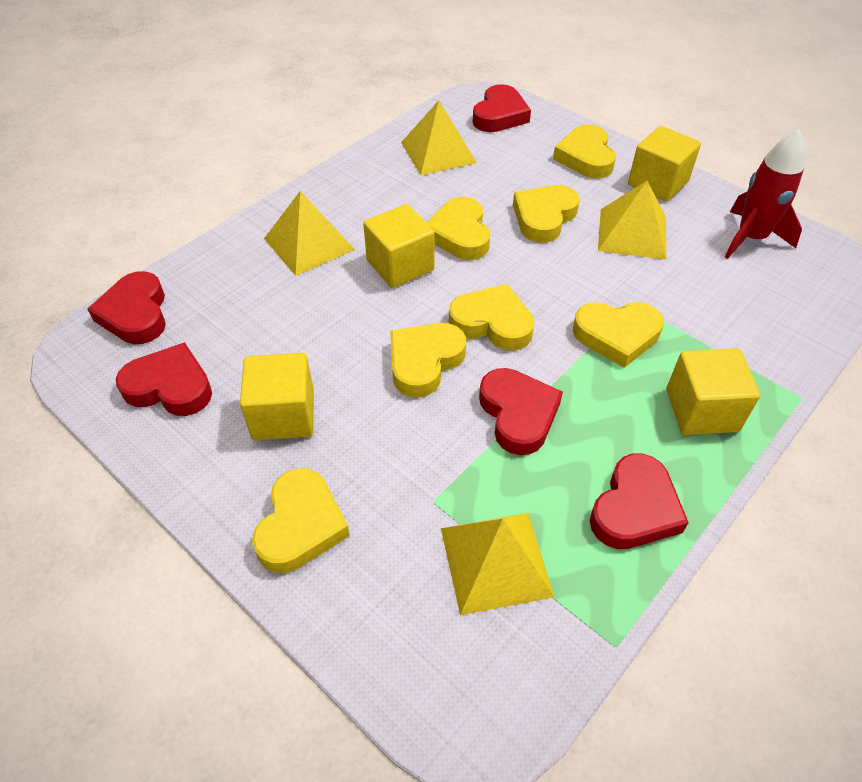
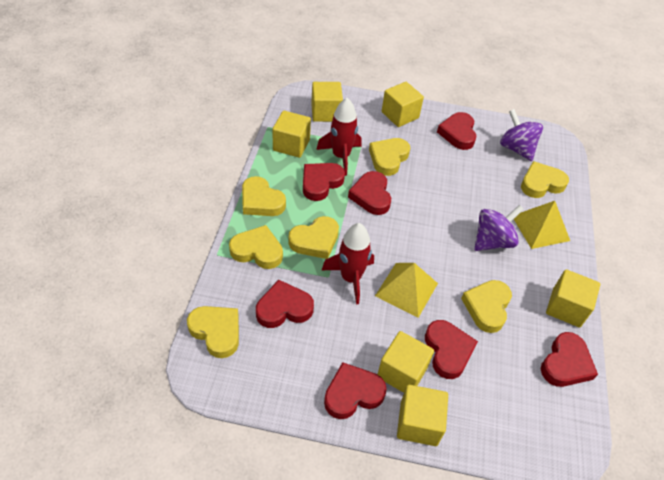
purple spinning top: 0 -> 2
red heart: 5 -> 7
red rocket: 1 -> 2
yellow cube: 4 -> 6
yellow pyramid: 4 -> 2

